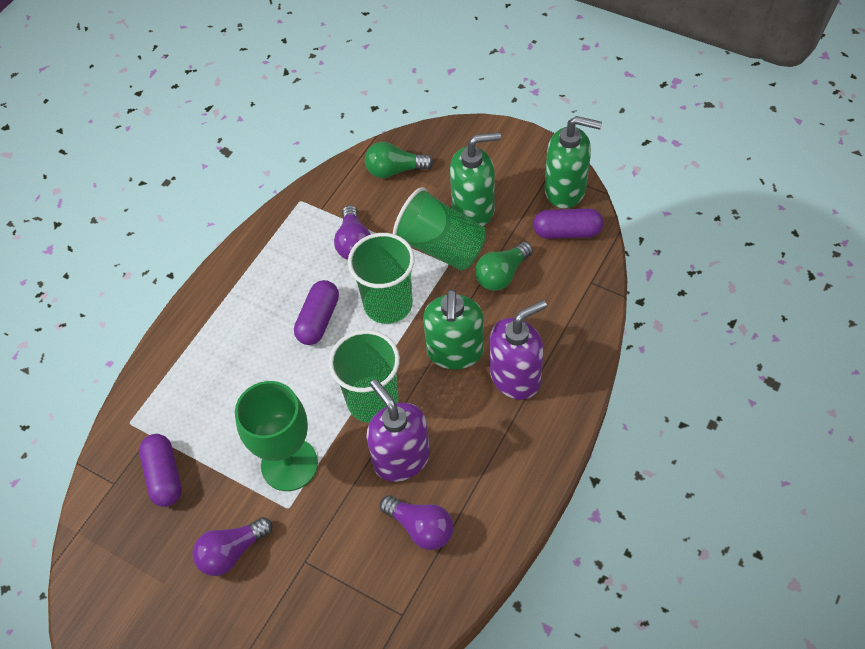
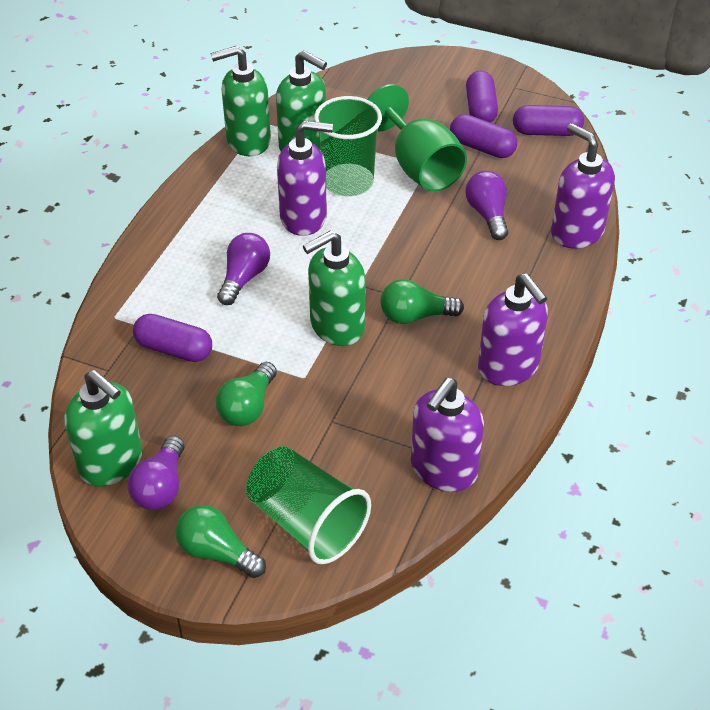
green cup: 3 -> 2
green light bulb: 2 -> 3
green soap dispenser: 3 -> 4
purple capsule: 3 -> 4
purple soap dispenser: 2 -> 4

